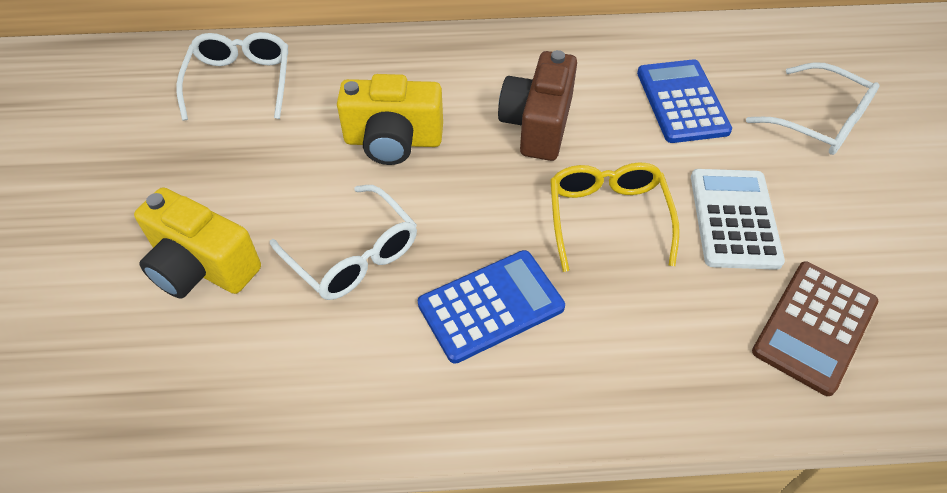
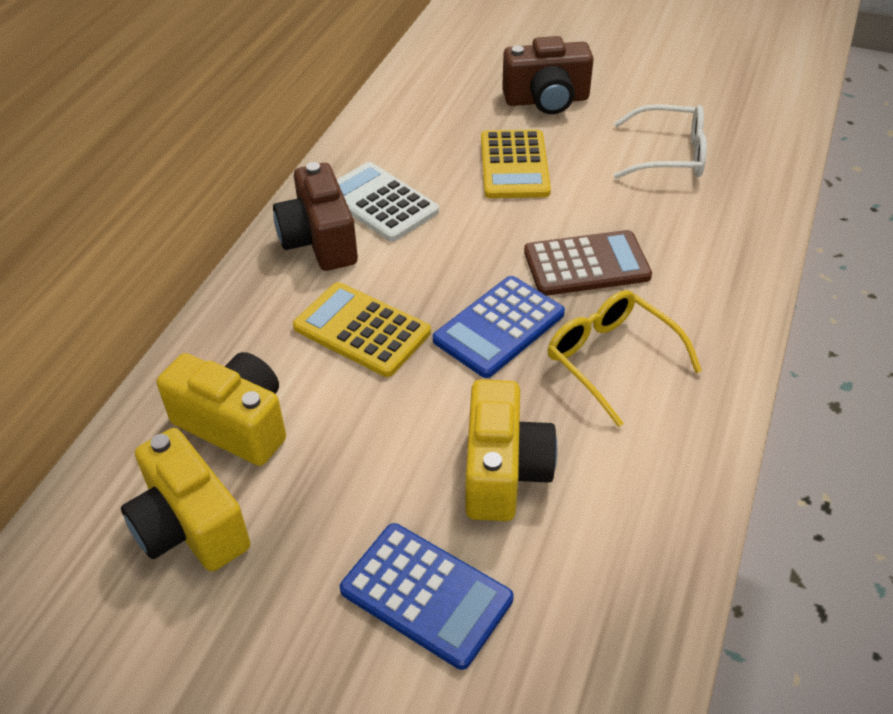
brown camera: 1 -> 2
white glasses: 3 -> 1
yellow calculator: 0 -> 2
yellow camera: 2 -> 3

